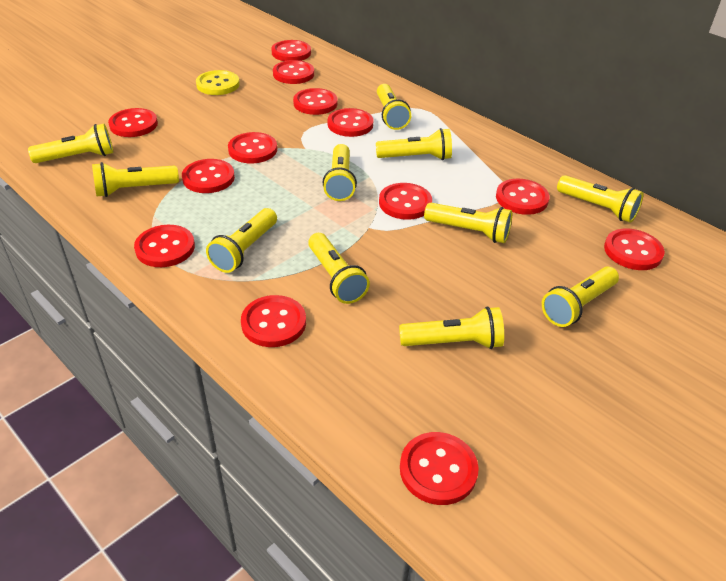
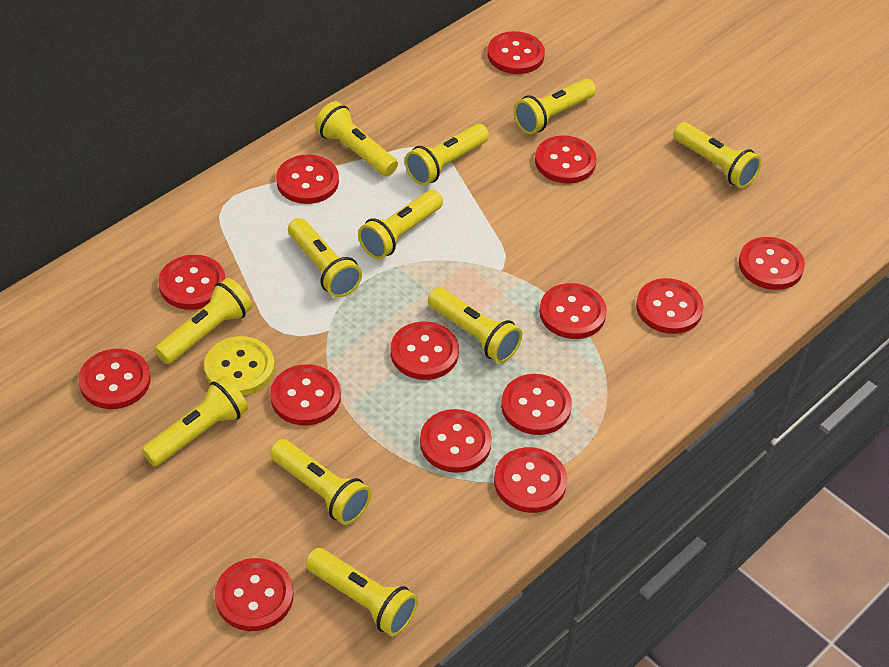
red button: 13 -> 14

